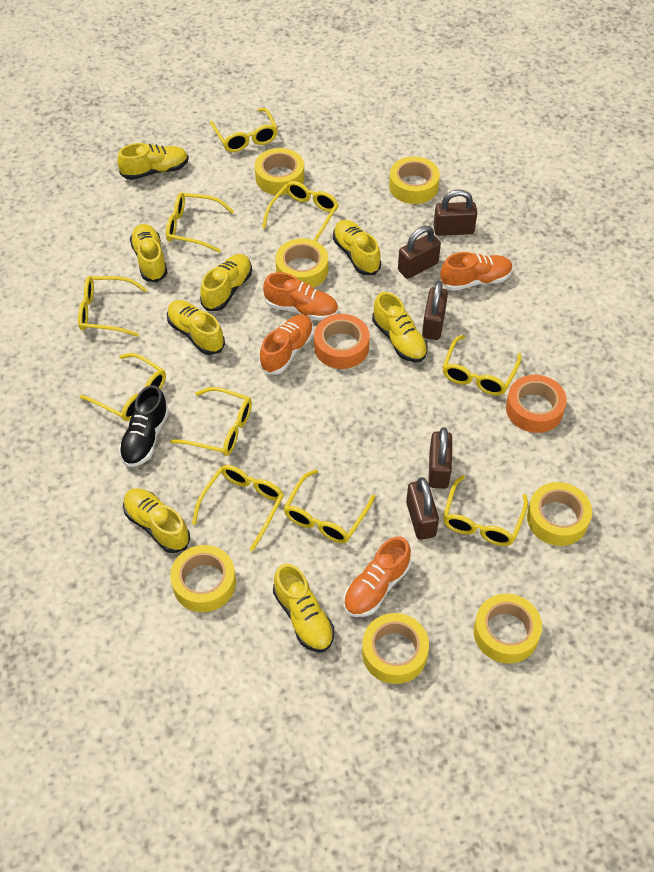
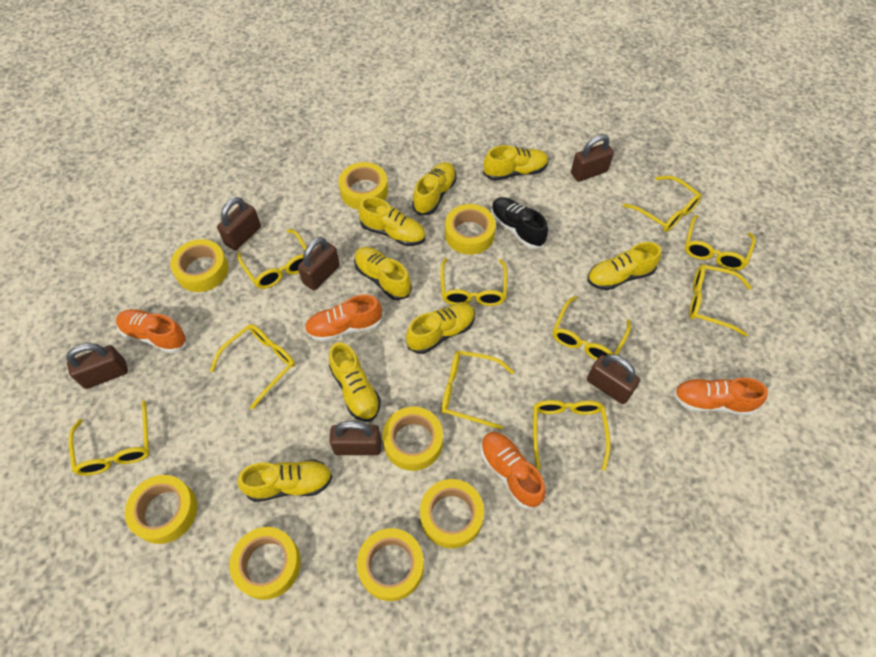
brown padlock: 5 -> 6
orange tape: 2 -> 0
yellow tape: 7 -> 8

